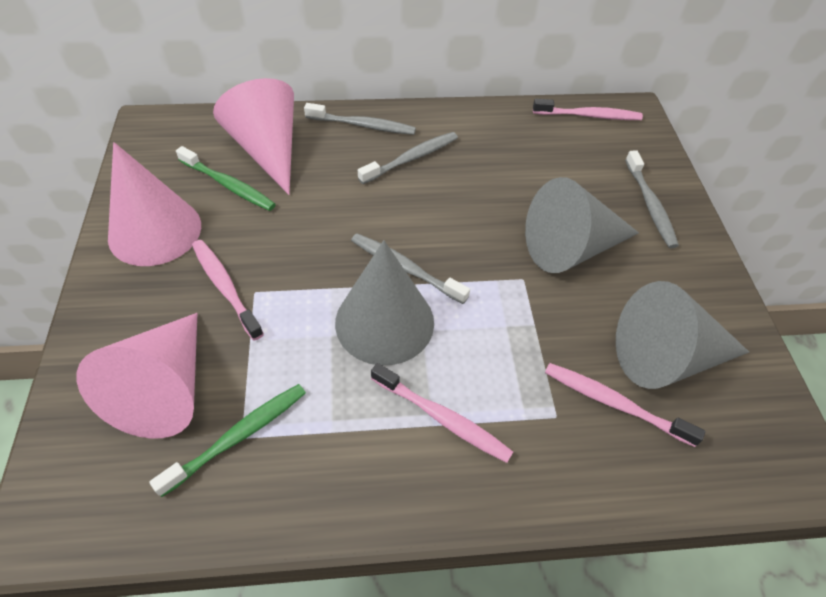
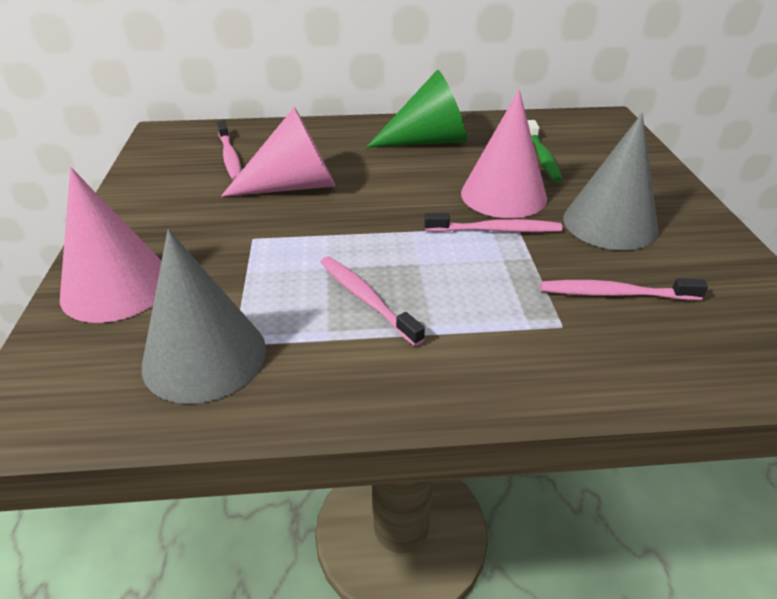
green cone: 0 -> 1
green toothbrush: 2 -> 1
grey cone: 3 -> 2
grey toothbrush: 4 -> 0

